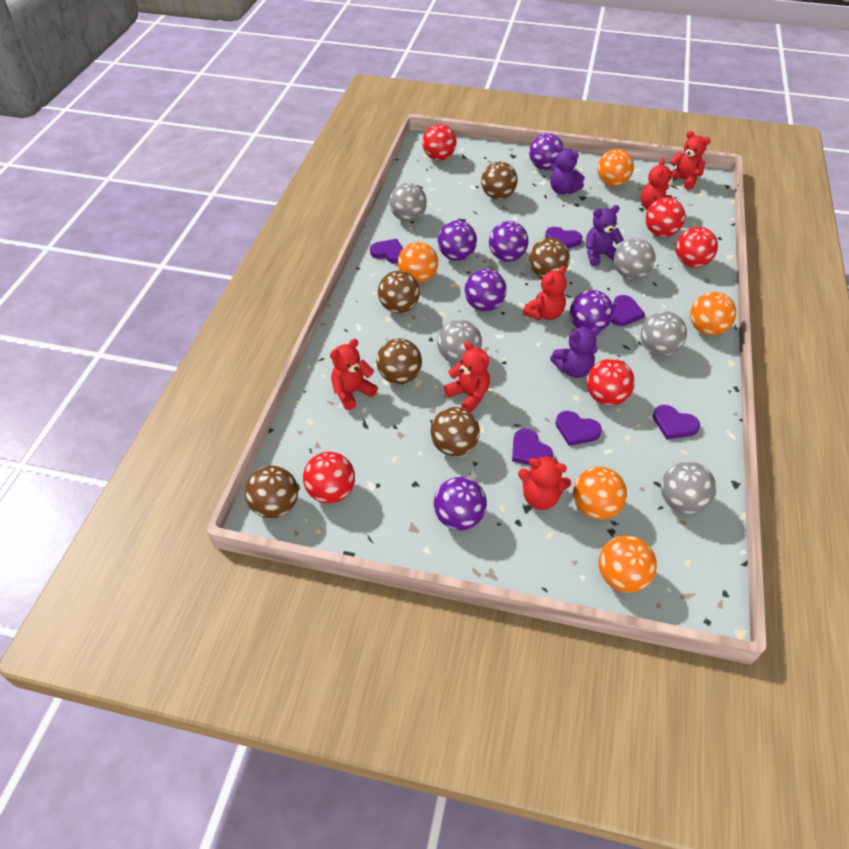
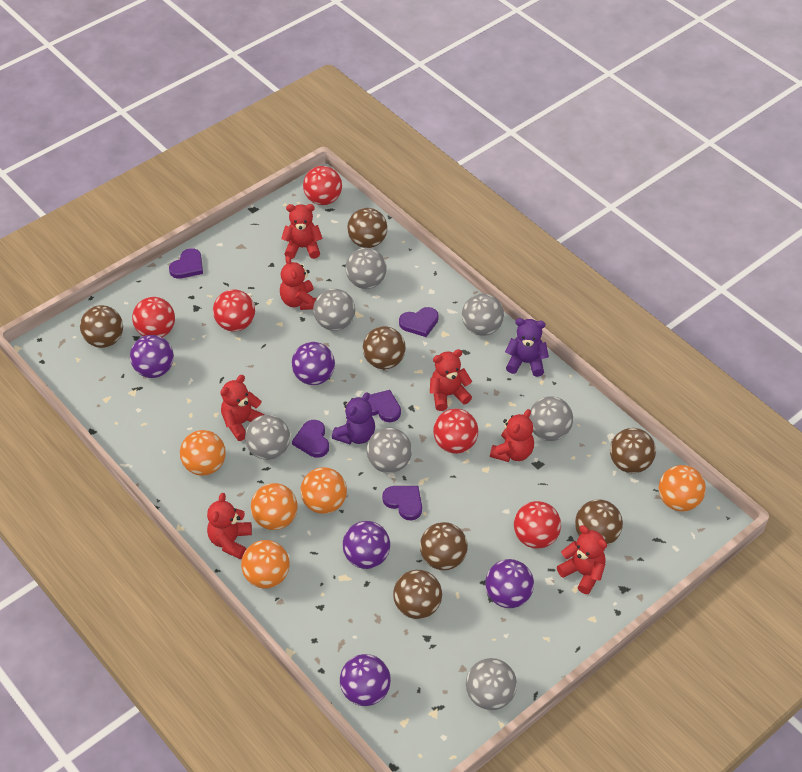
brown ball: 6 -> 7
grey ball: 5 -> 7
purple ball: 6 -> 5
purple heart: 6 -> 5
purple teddy bear: 3 -> 2
red teddy bear: 6 -> 7

